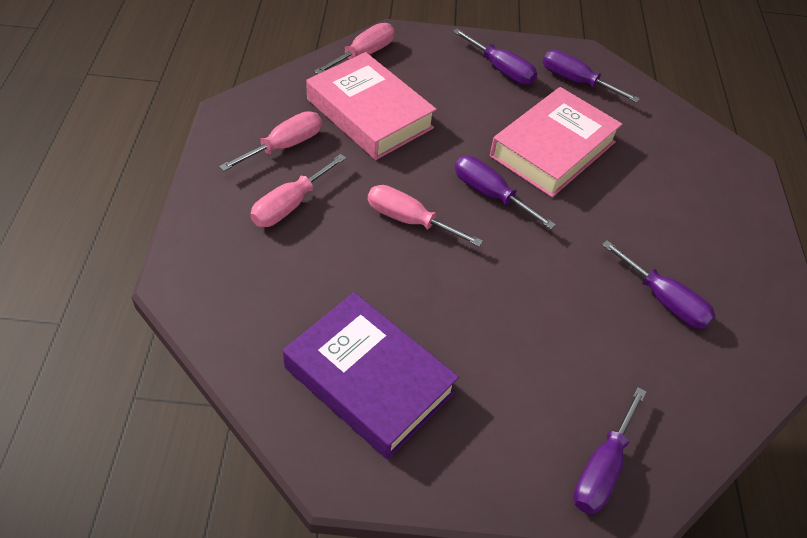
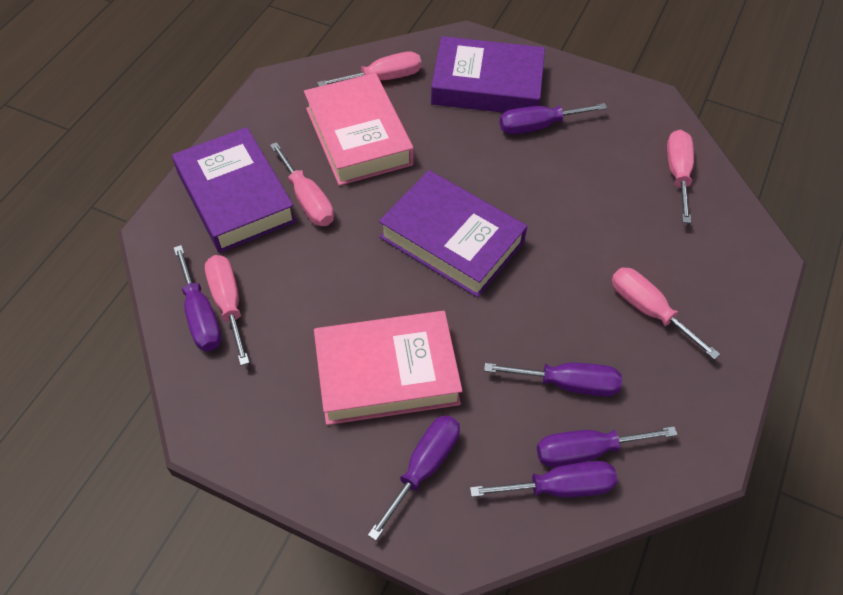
pink screwdriver: 4 -> 5
purple book: 1 -> 3
purple screwdriver: 5 -> 6

